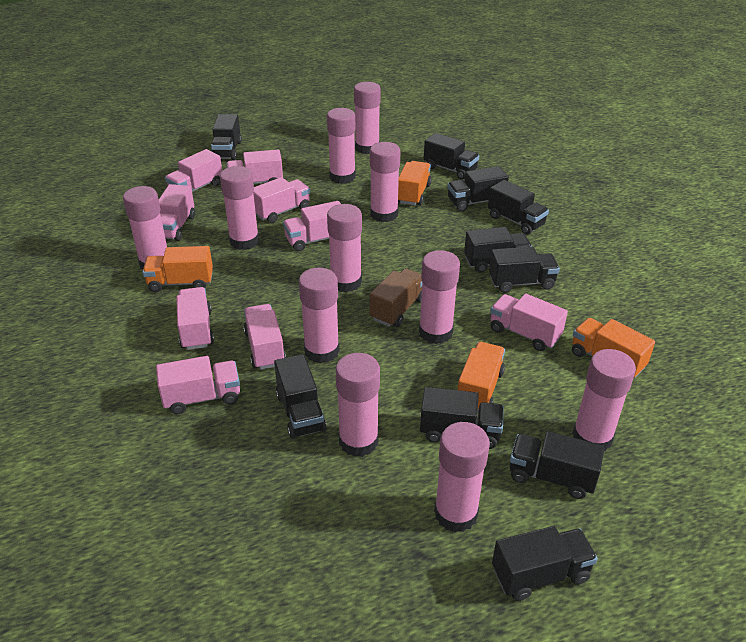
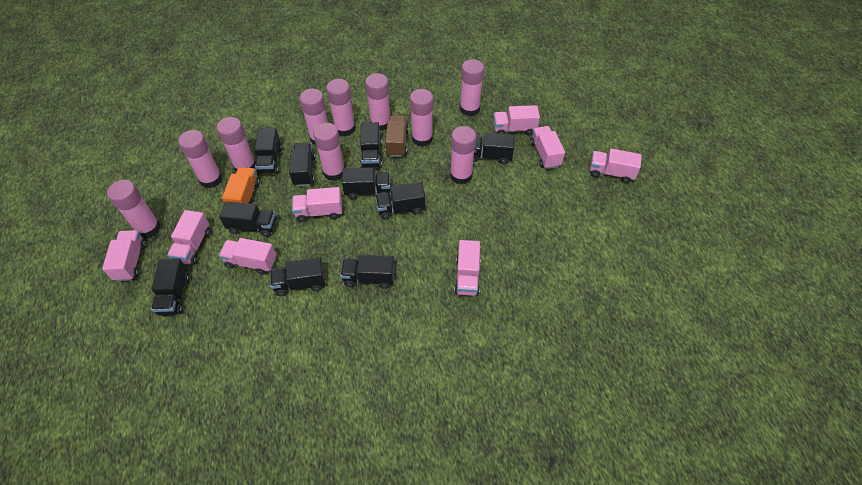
orange truck: 4 -> 1
pink glue stick: 11 -> 10
pink truck: 9 -> 8

